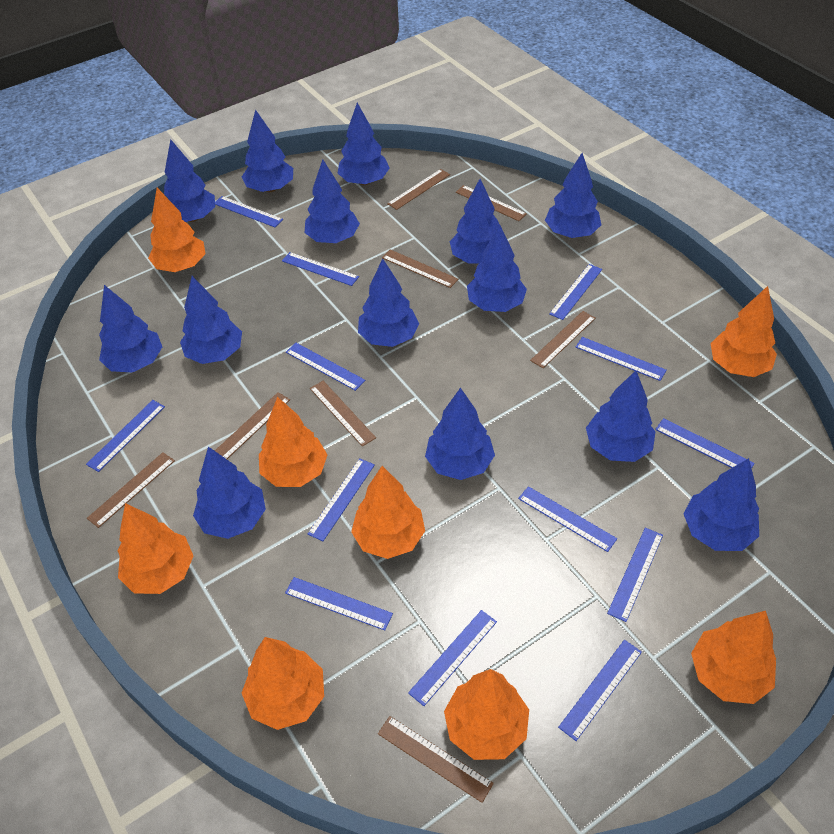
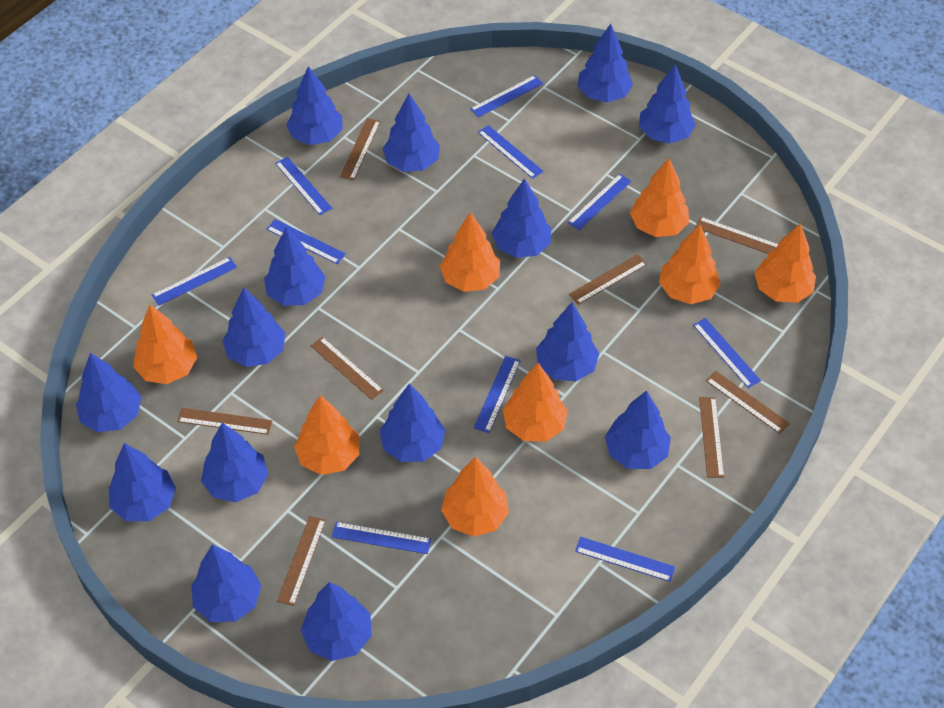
blue ruler: 13 -> 10
blue tree: 14 -> 15

